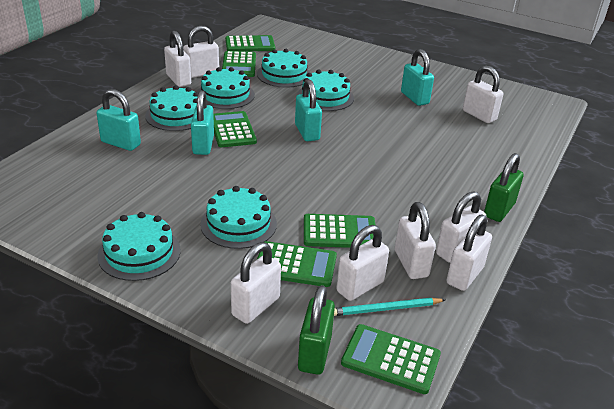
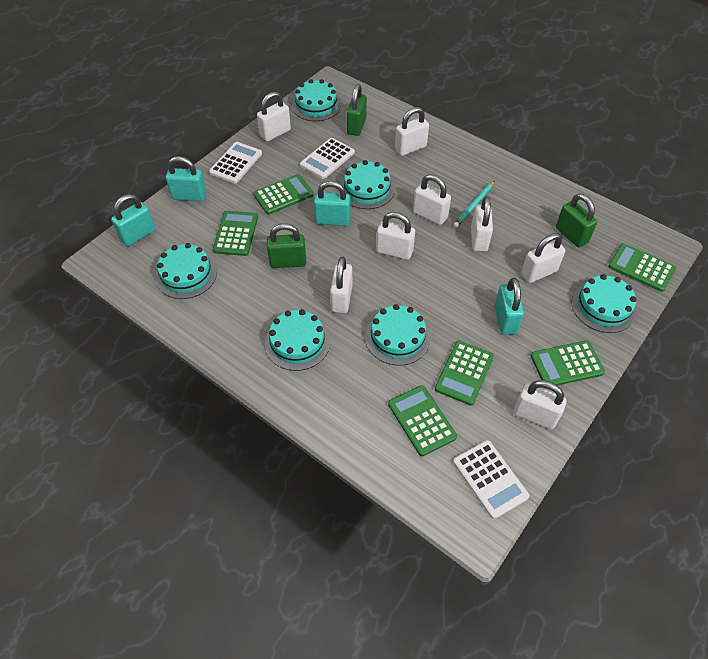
green padlock: 2 -> 3
white calculator: 0 -> 3

